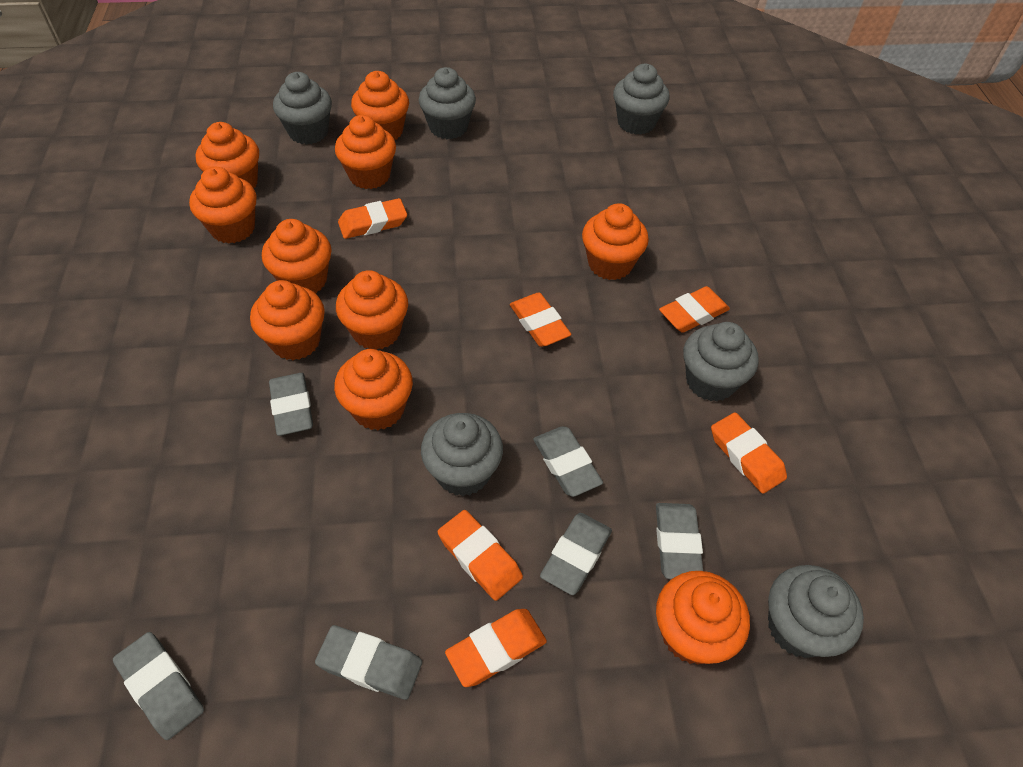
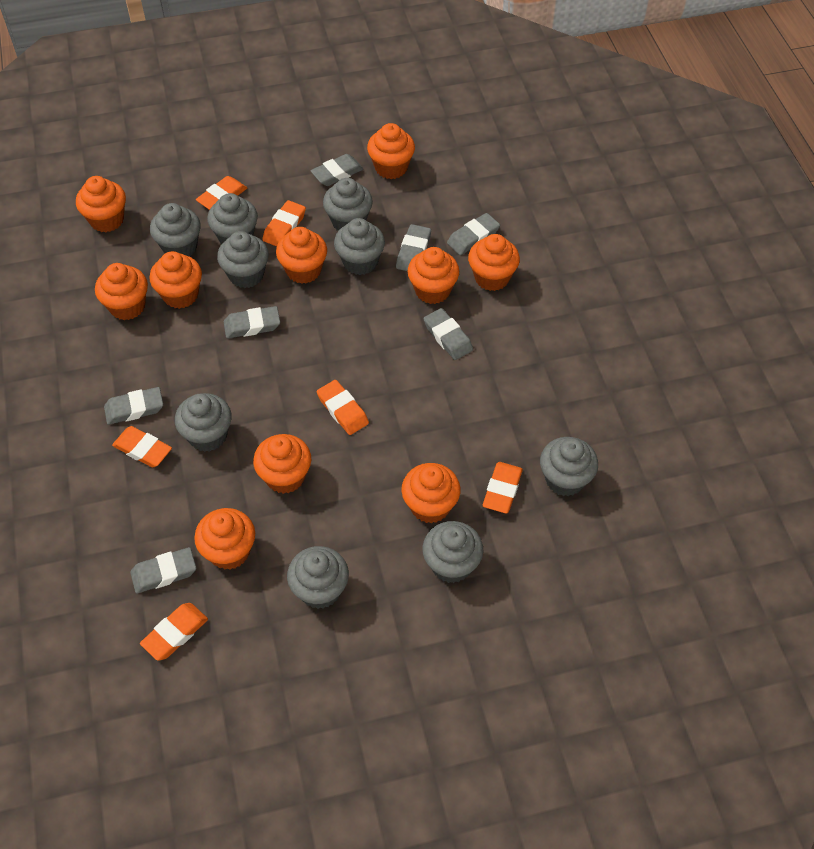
grey cupcake: 6 -> 9
grey eraser: 6 -> 7

